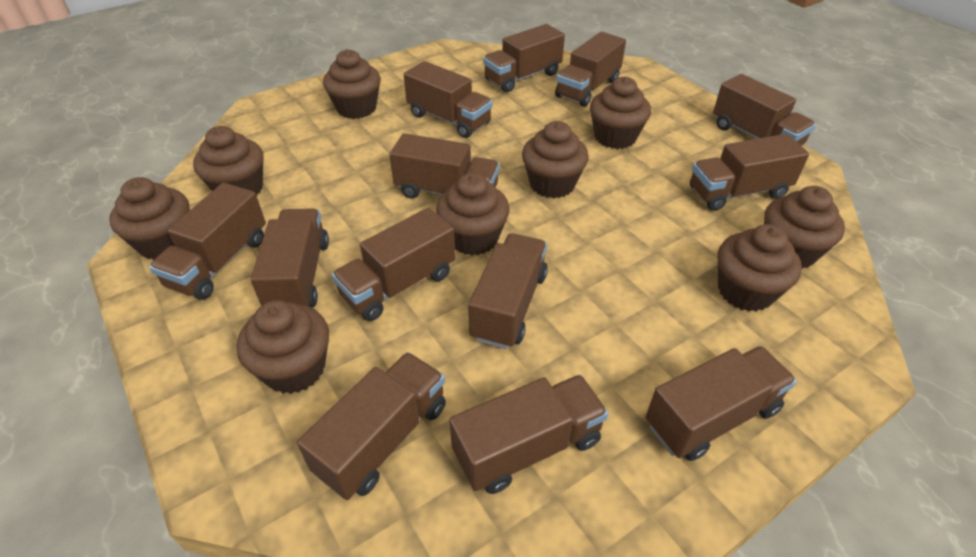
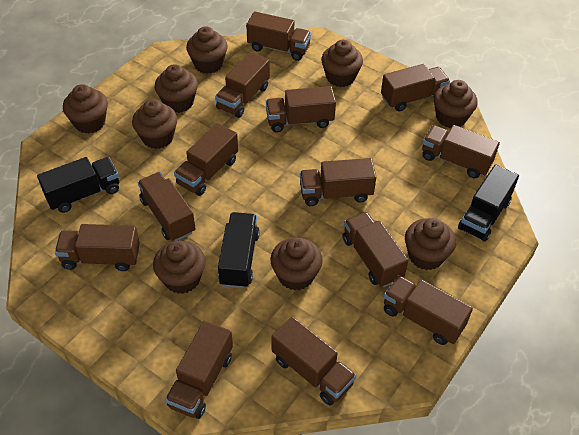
black truck: 0 -> 3

